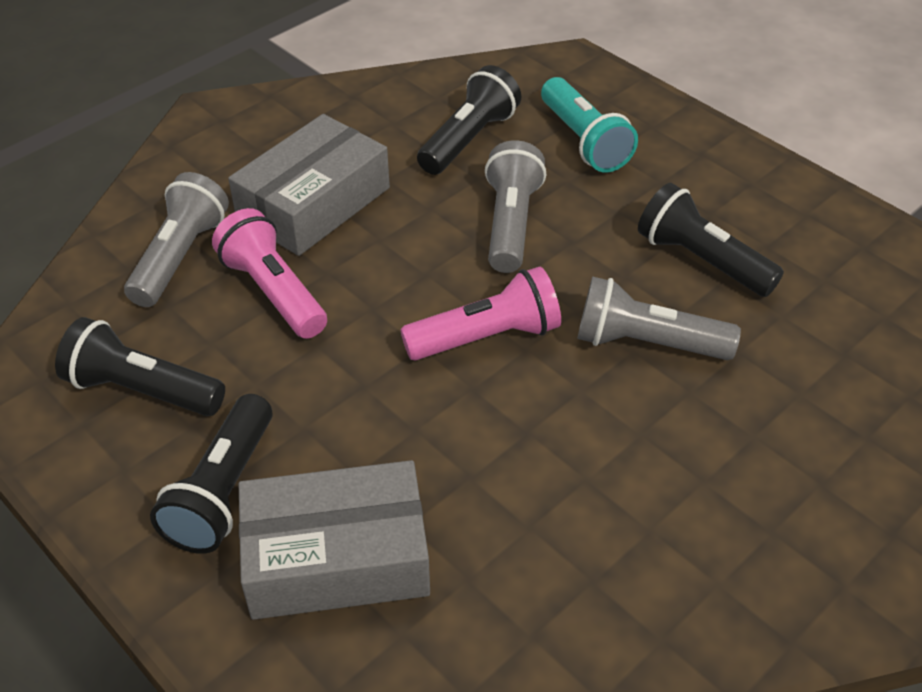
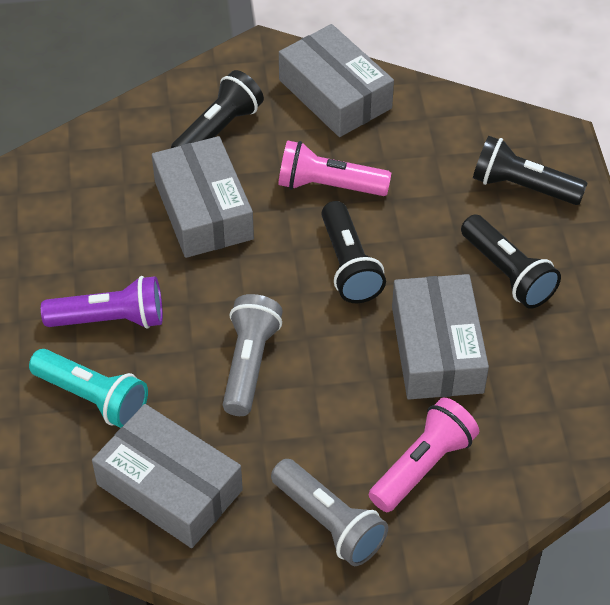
grey box: 2 -> 4
grey flashlight: 3 -> 2
purple flashlight: 0 -> 1

